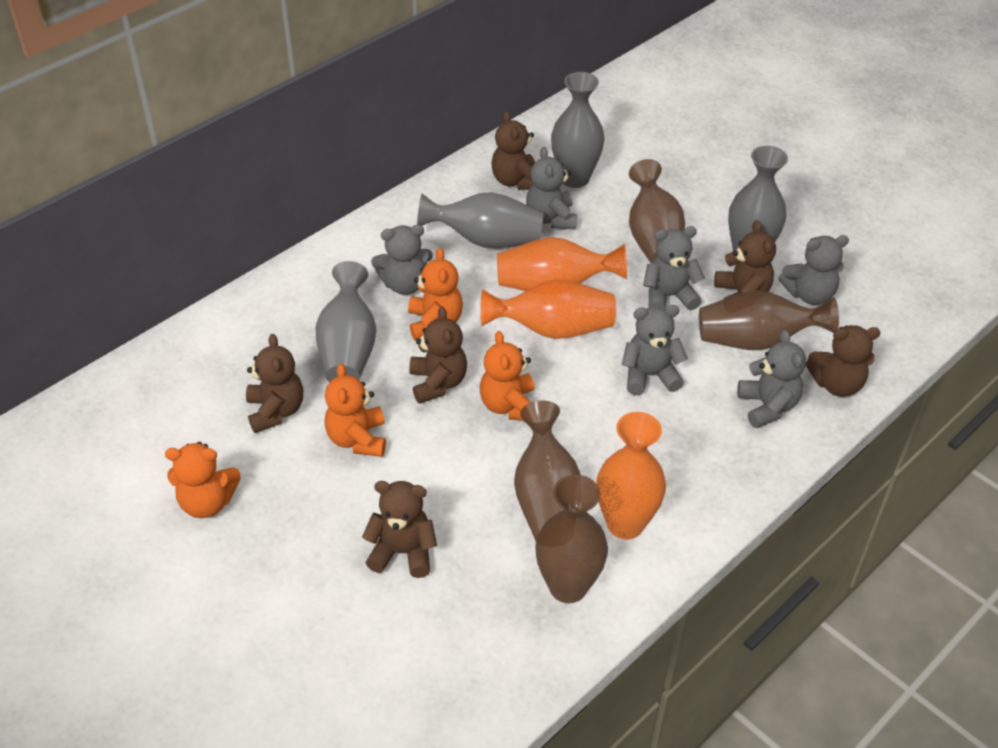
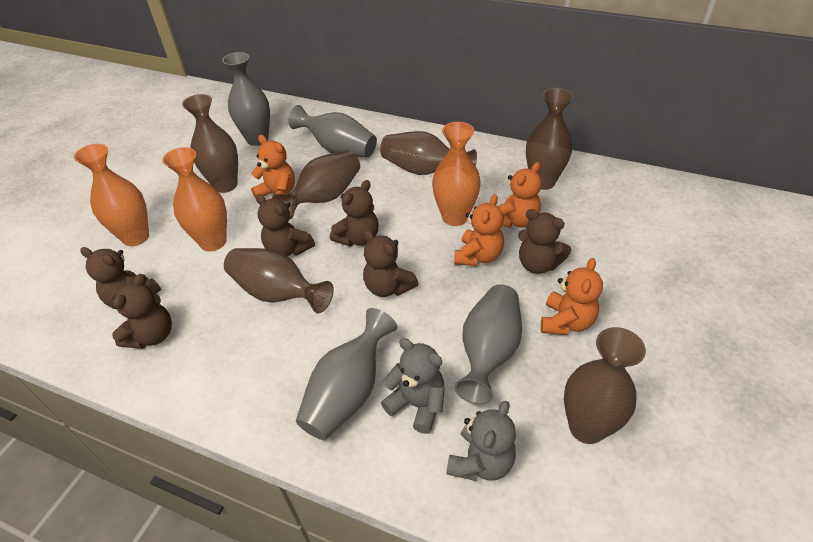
brown vase: 4 -> 6
grey teddy bear: 6 -> 2

